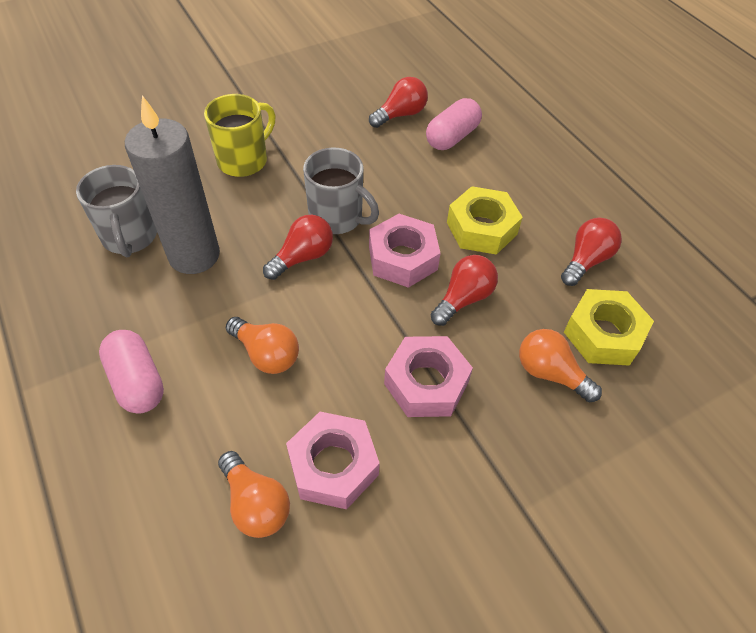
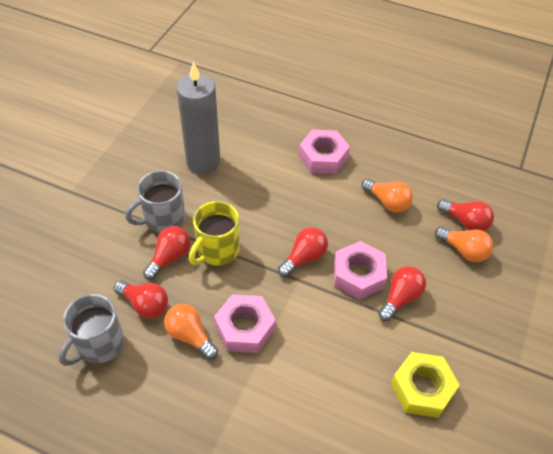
pink capsule: 2 -> 0
red light bulb: 4 -> 5
yellow nut: 2 -> 1

